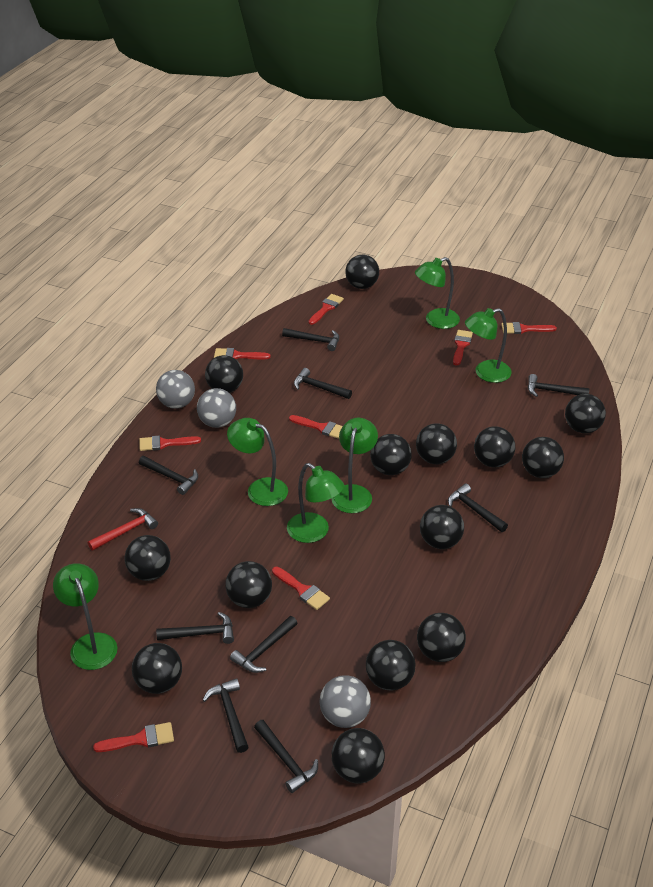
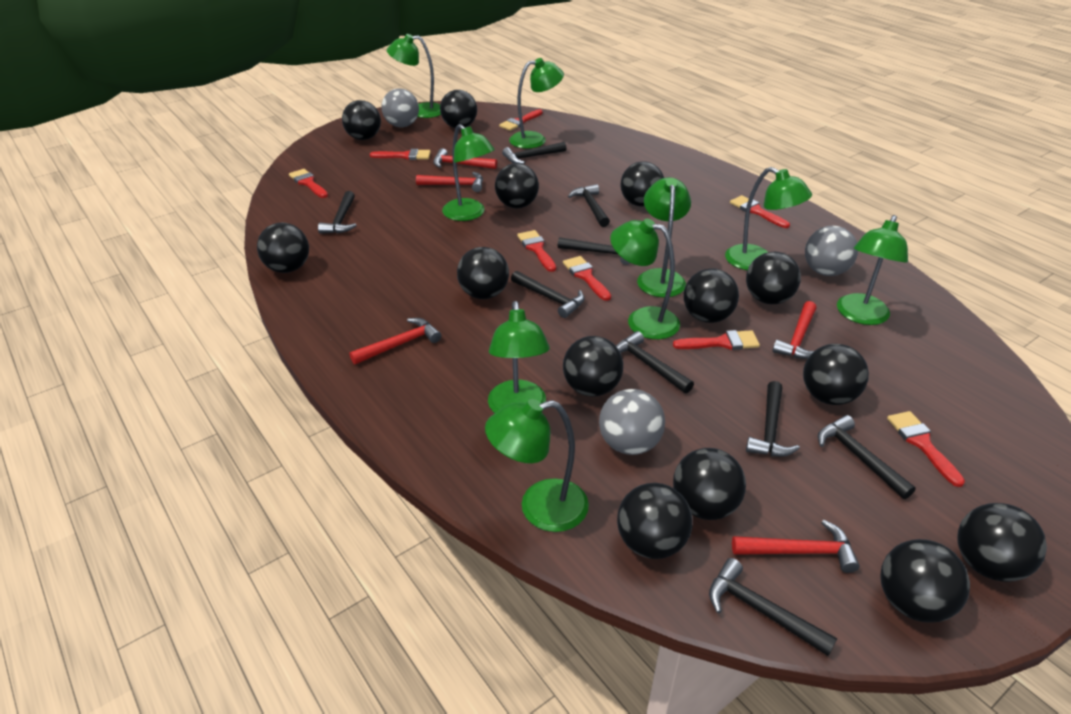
green lamp: 6 -> 9
red hammer: 1 -> 5

